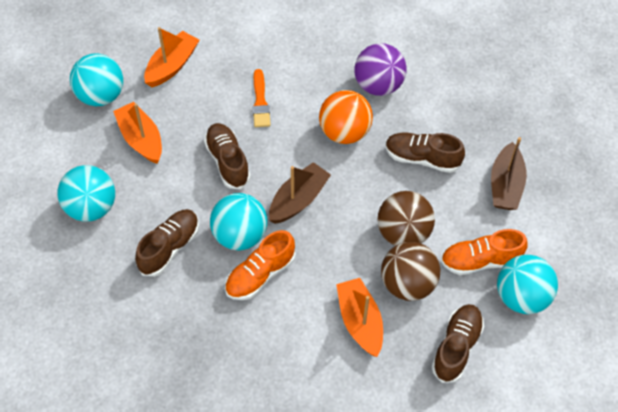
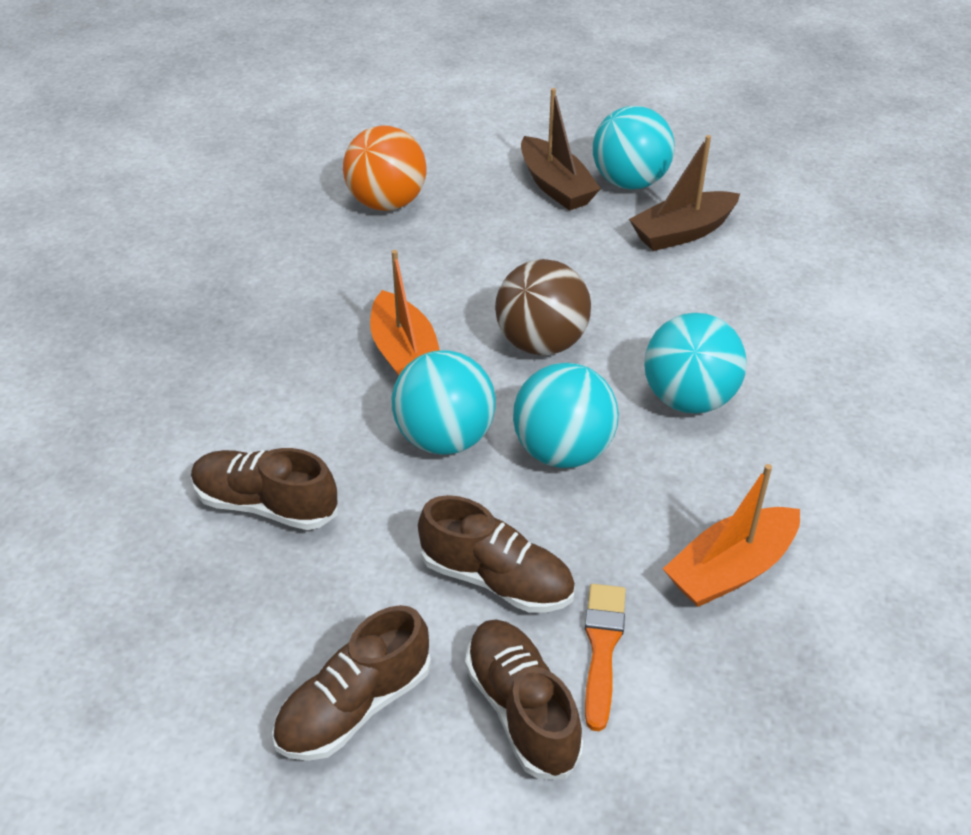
brown ball: 2 -> 1
orange boat: 3 -> 2
orange shoe: 2 -> 0
purple ball: 1 -> 0

